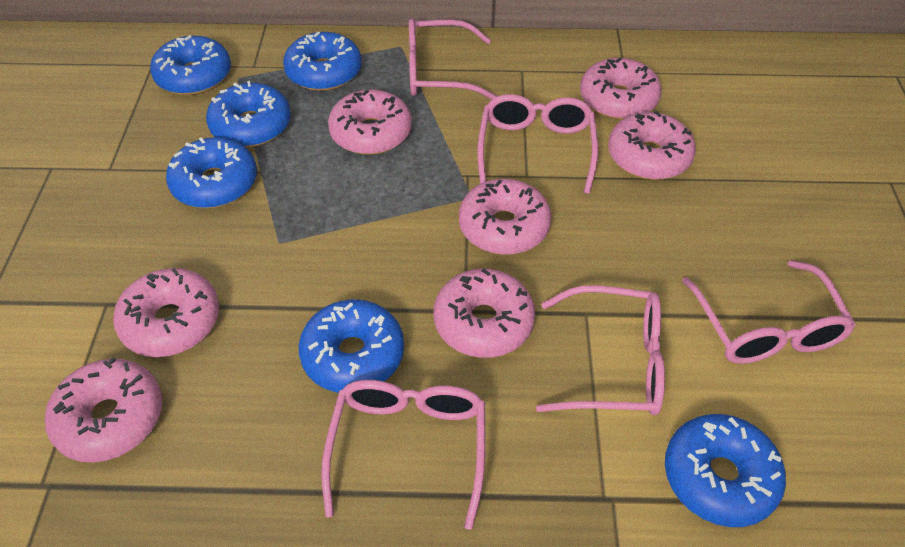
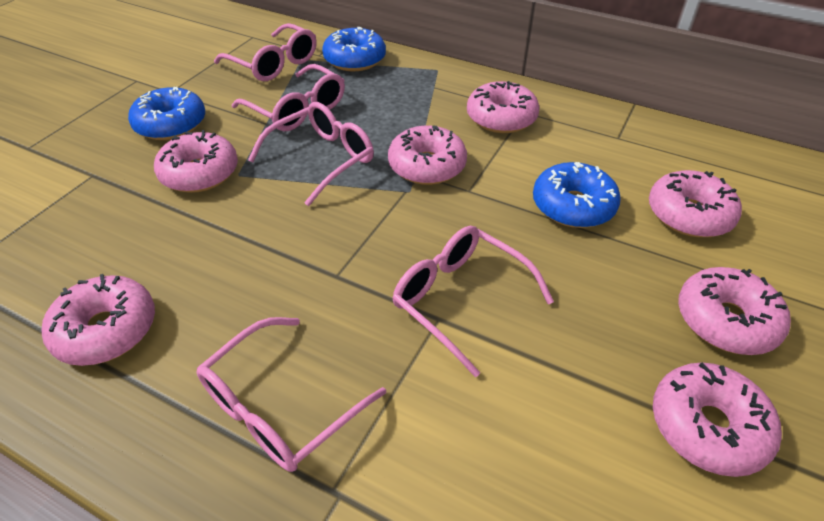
blue donut: 6 -> 3

